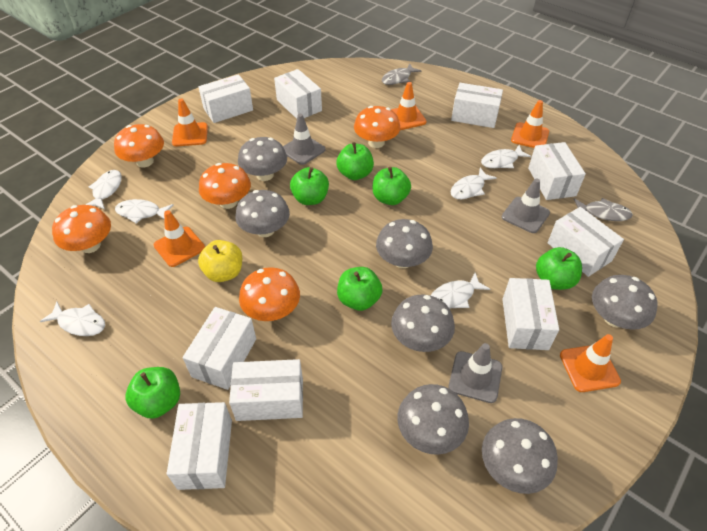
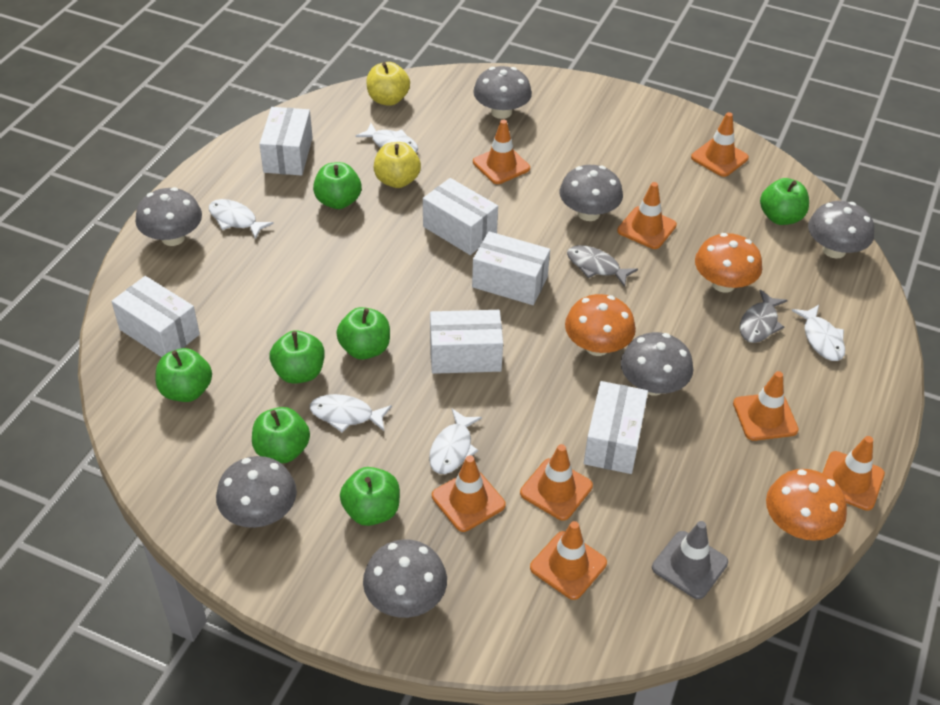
green apple: 6 -> 7
grey traffic cone: 3 -> 1
orange mushroom: 5 -> 3
orange traffic cone: 5 -> 8
white box: 9 -> 6
white fish: 6 -> 5
yellow apple: 1 -> 2

